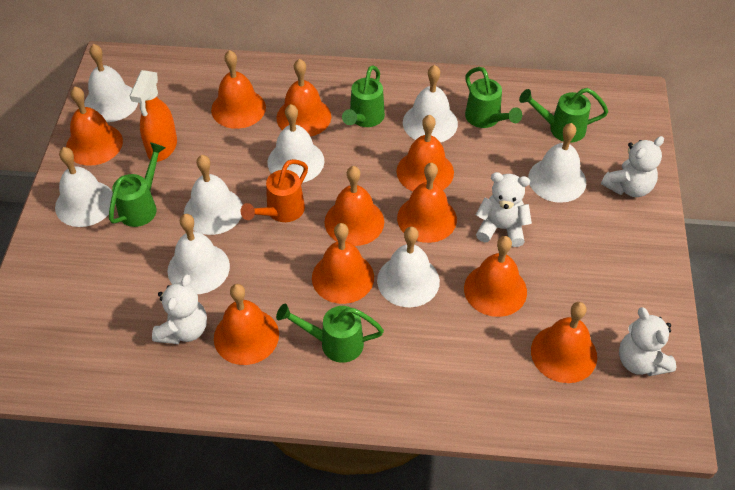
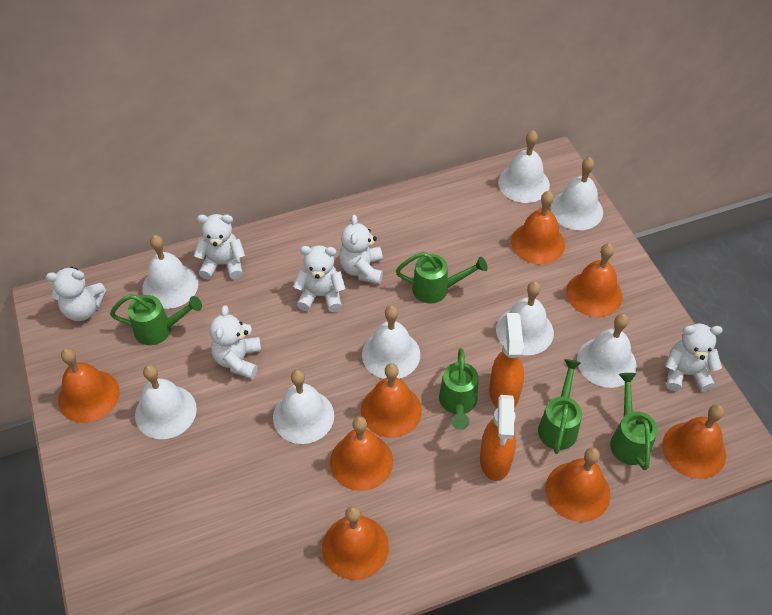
orange bell: 10 -> 8
orange spray bottle: 1 -> 2
orange watering can: 1 -> 0
white teddy bear: 4 -> 6

